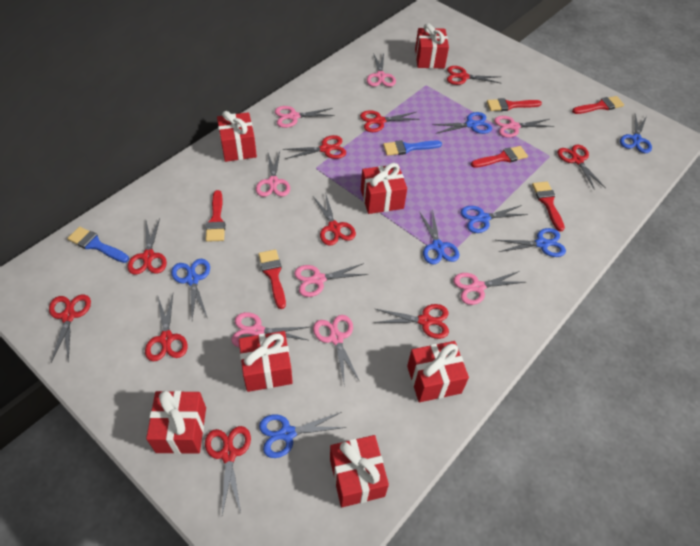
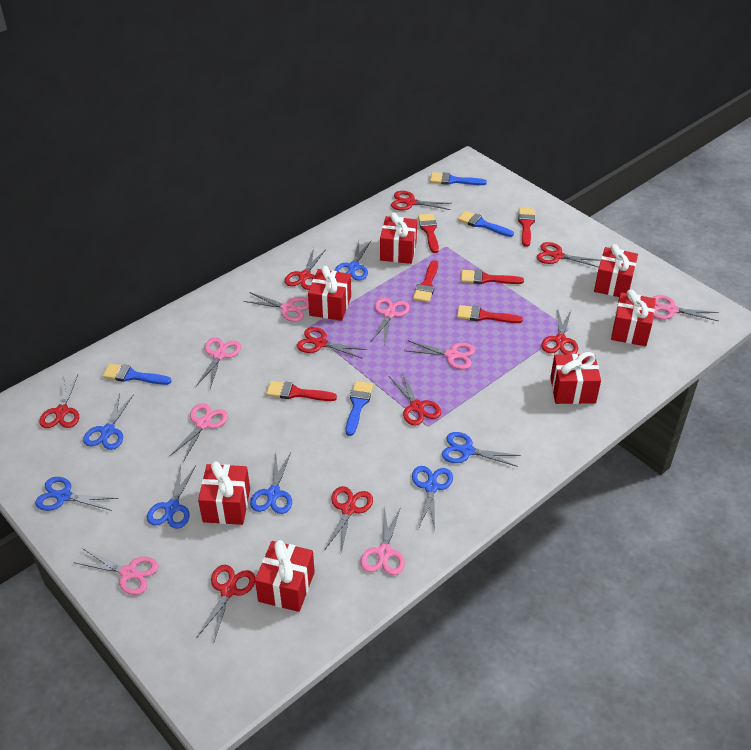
blue brush: 2 -> 4
red scissors: 10 -> 9

